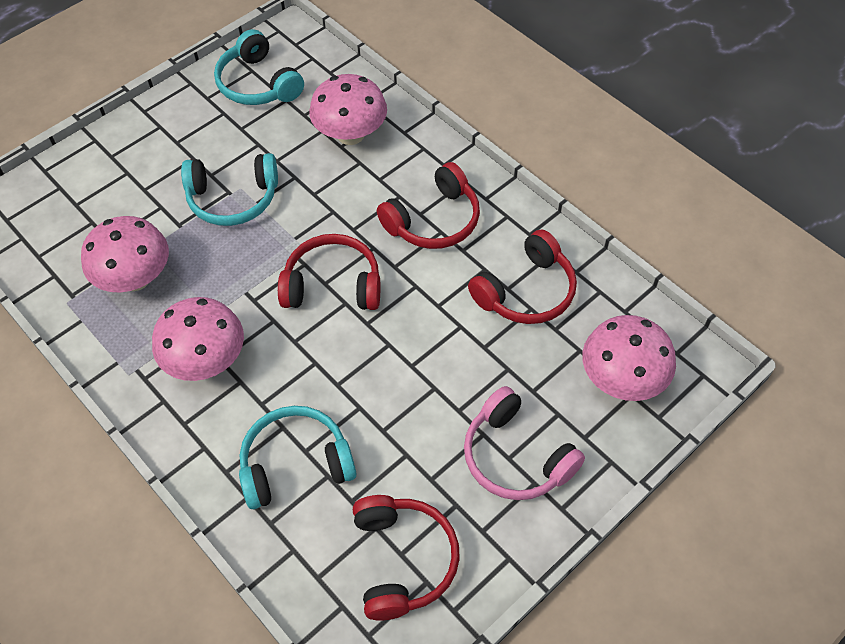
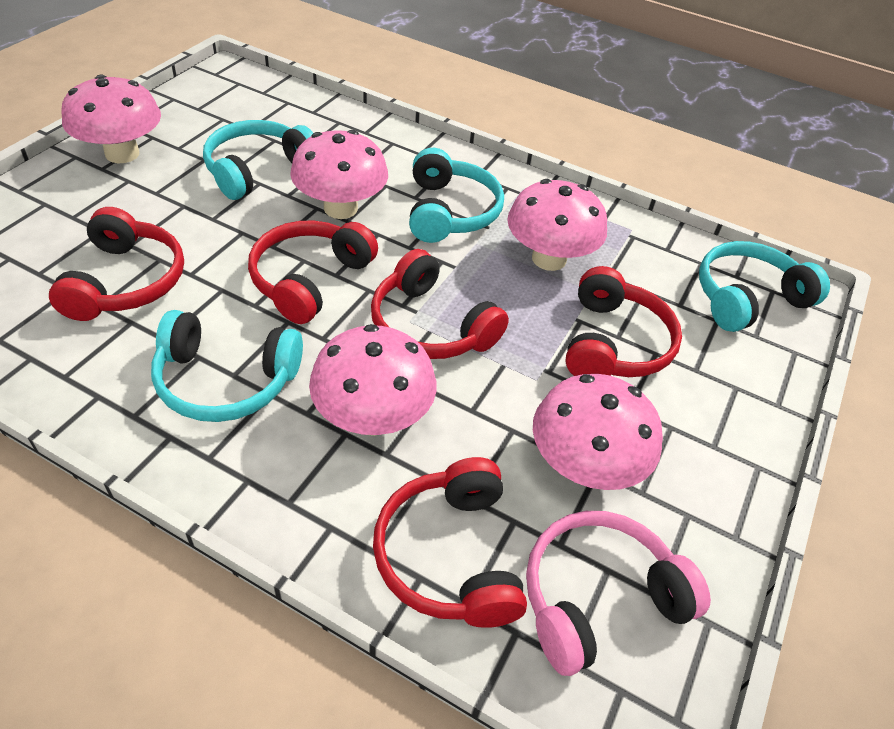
pink mushroom: 4 -> 5
red headphones: 4 -> 5
turquoise headphones: 3 -> 4

